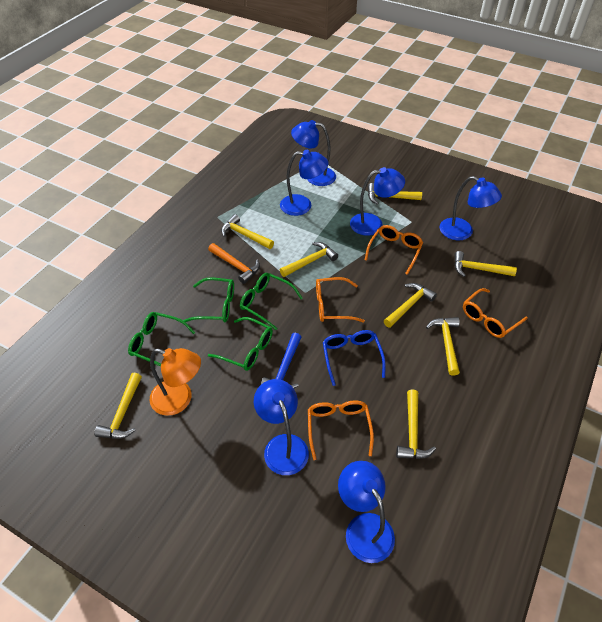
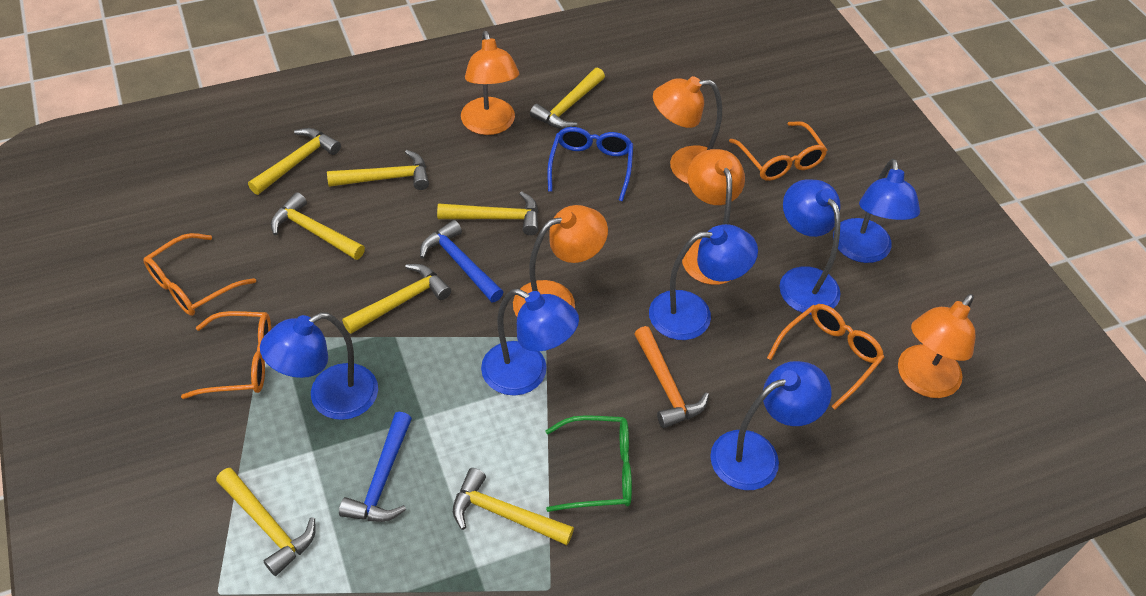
blue hammer: 1 -> 2
green glasses: 4 -> 1
orange lamp: 1 -> 5

